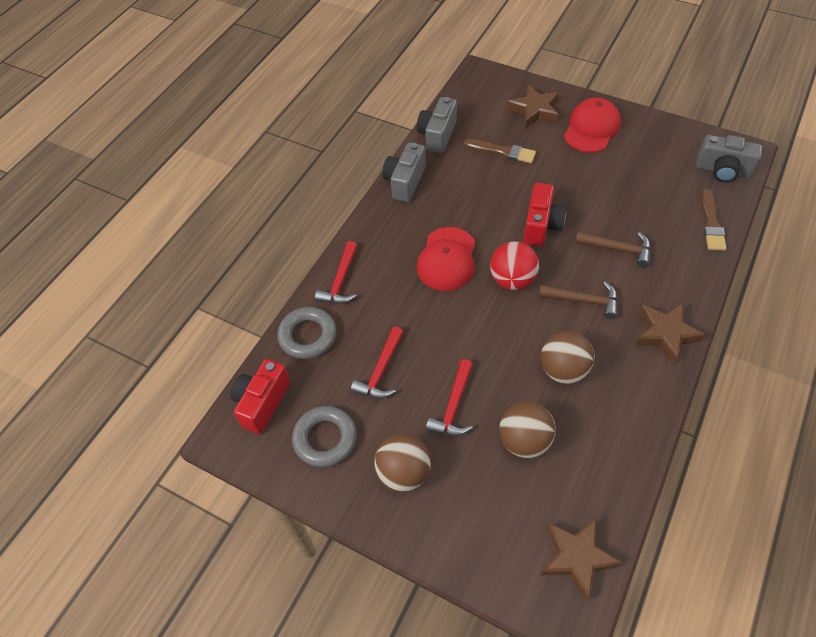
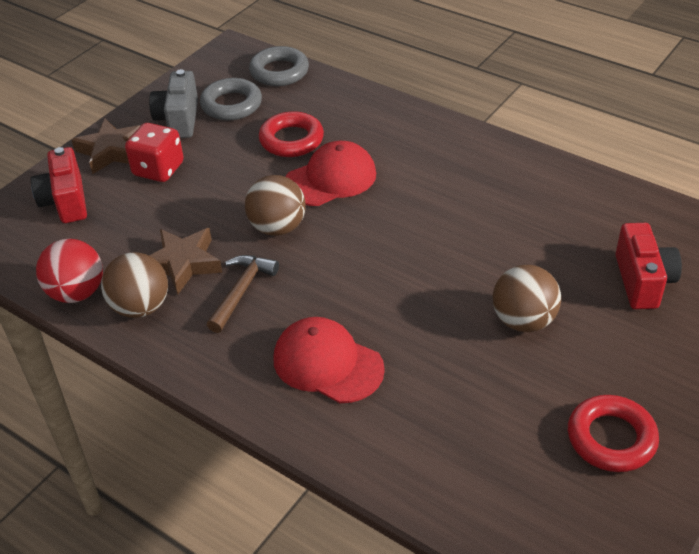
brown brush: 2 -> 0
brown hammer: 2 -> 1
brown star: 3 -> 2
grey camera: 3 -> 1
red dice: 0 -> 1
red hammer: 3 -> 0
red ring: 0 -> 2

